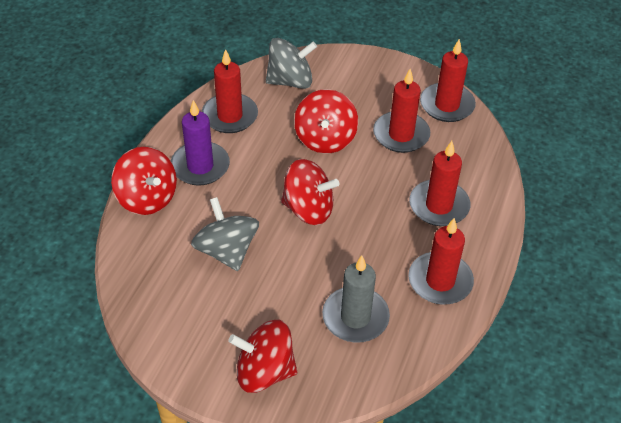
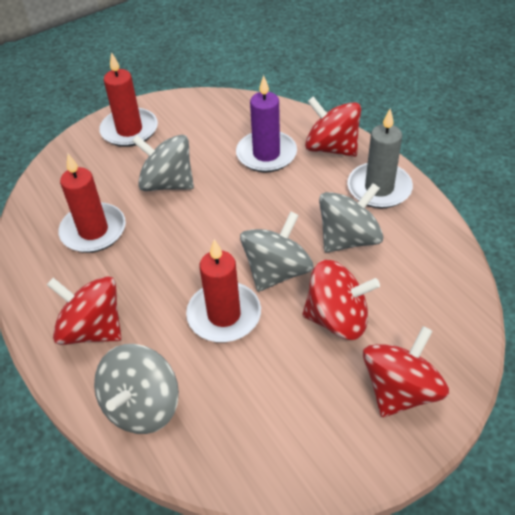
grey spinning top: 2 -> 4
red candle: 5 -> 3

